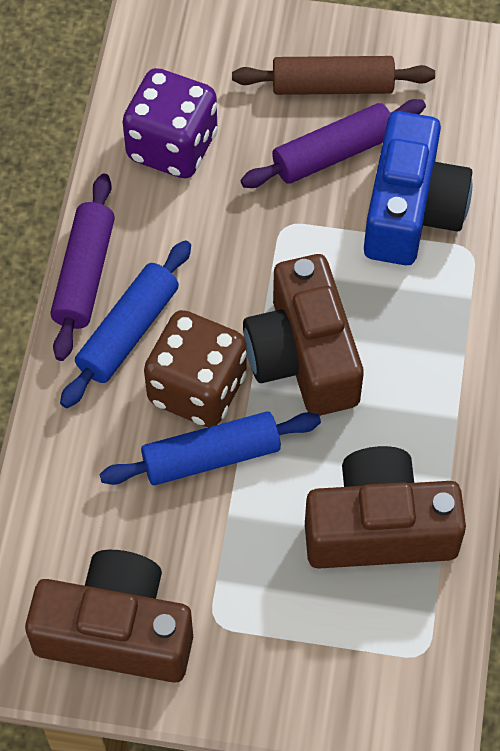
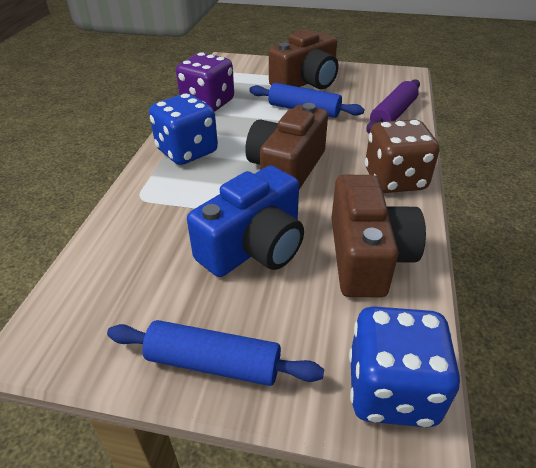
blue dice: 0 -> 2
brown rolling pin: 1 -> 0
purple rolling pin: 2 -> 1

